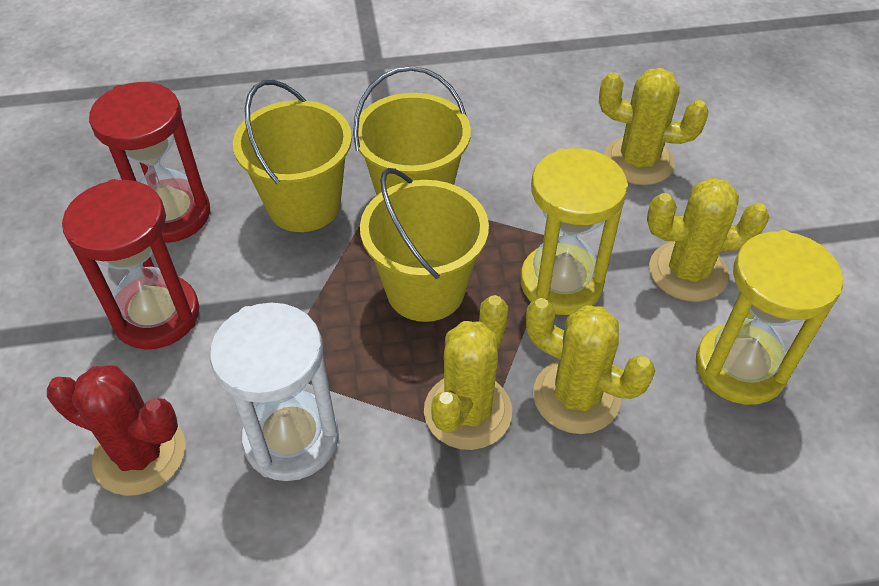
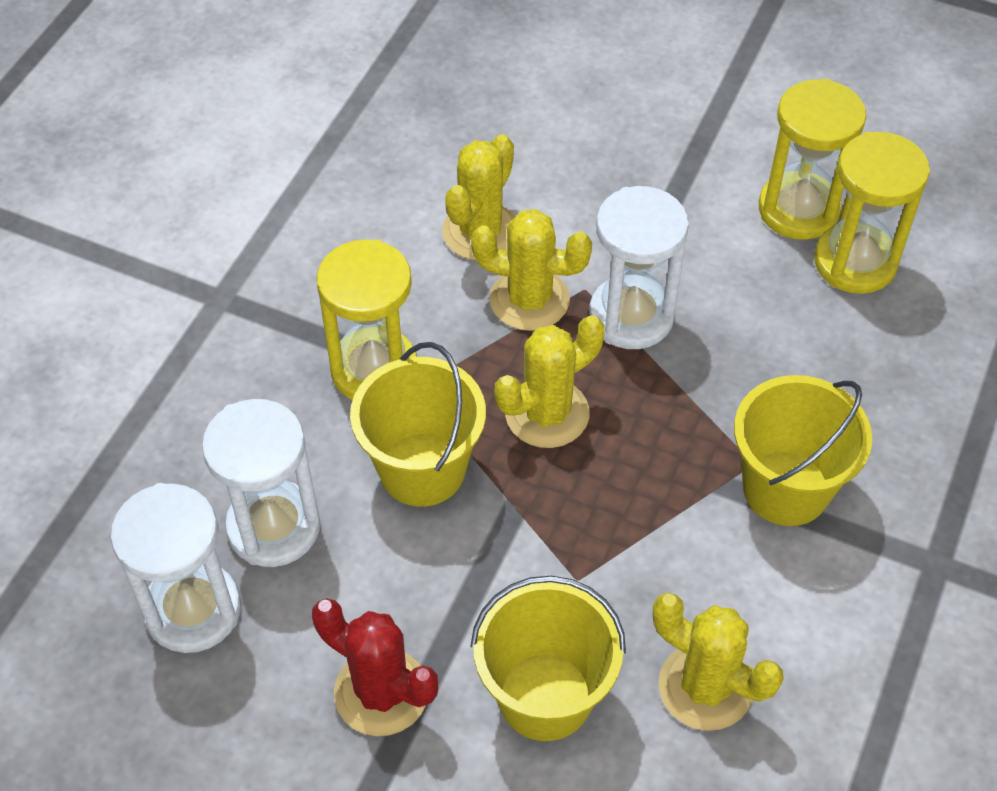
red hourglass: 2 -> 0
white hourglass: 1 -> 3
yellow hourglass: 2 -> 3

